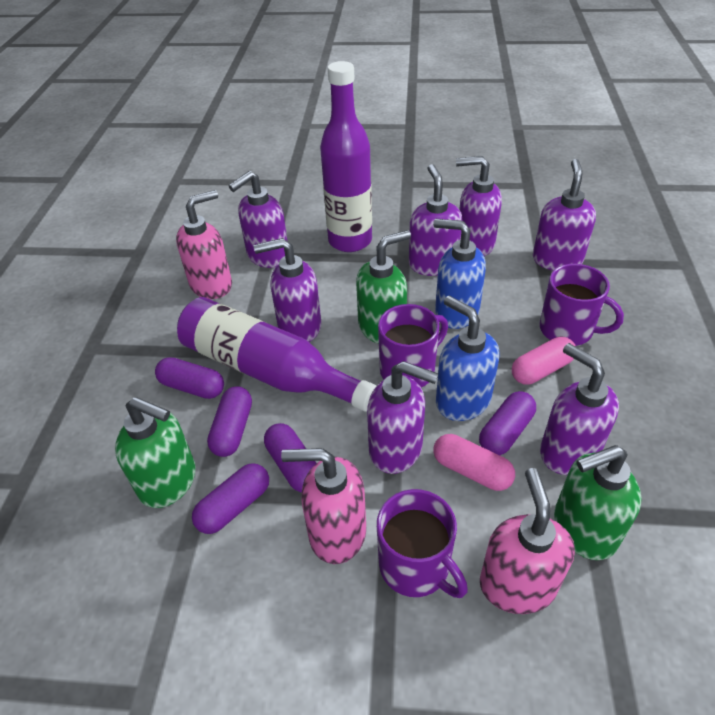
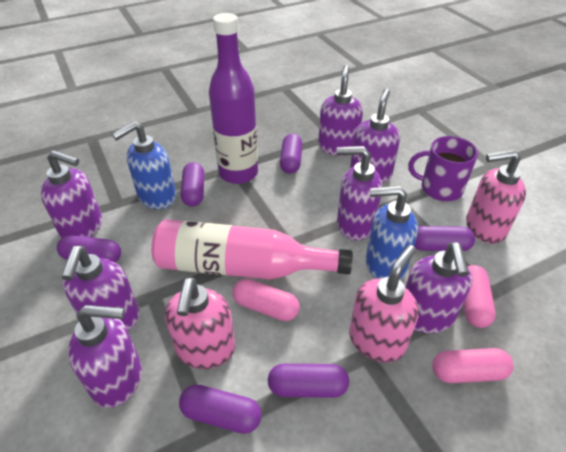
green soap dispenser: 3 -> 0
pink bottle: 0 -> 1
pink capsule: 2 -> 3
purple bottle: 2 -> 1
purple capsule: 5 -> 6
purple mug: 3 -> 1

